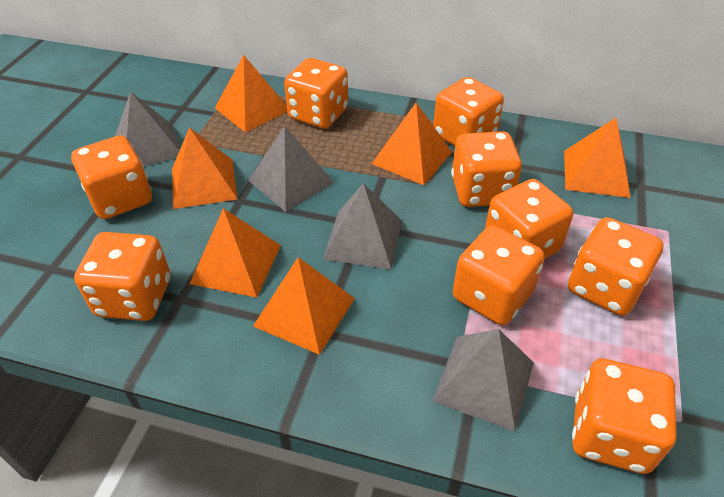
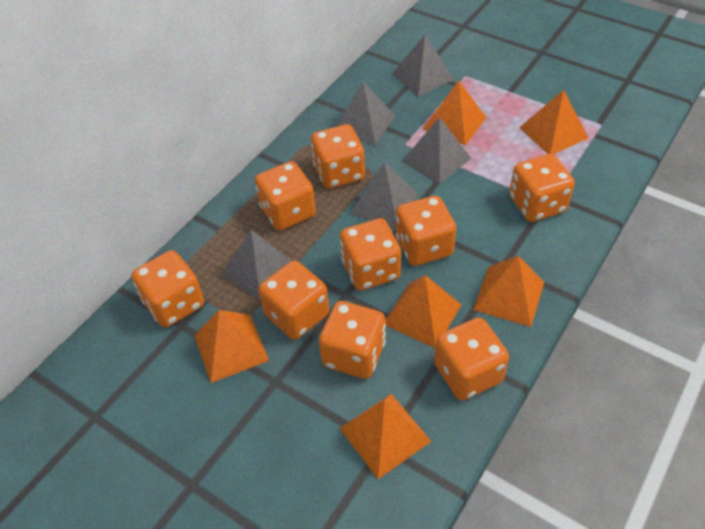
grey pyramid: 4 -> 5

